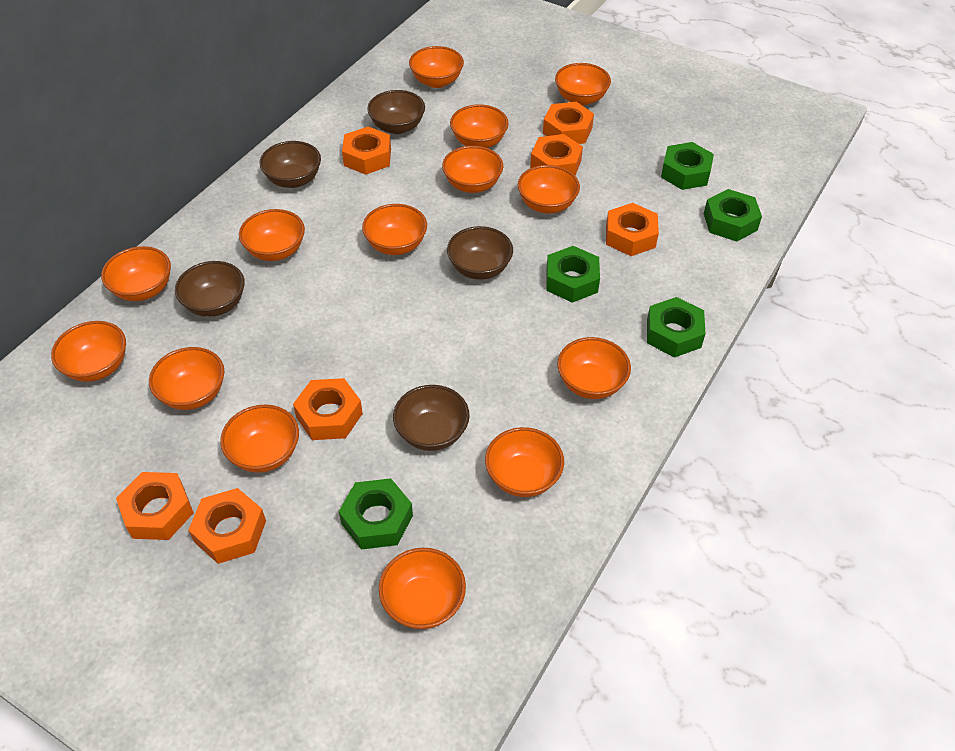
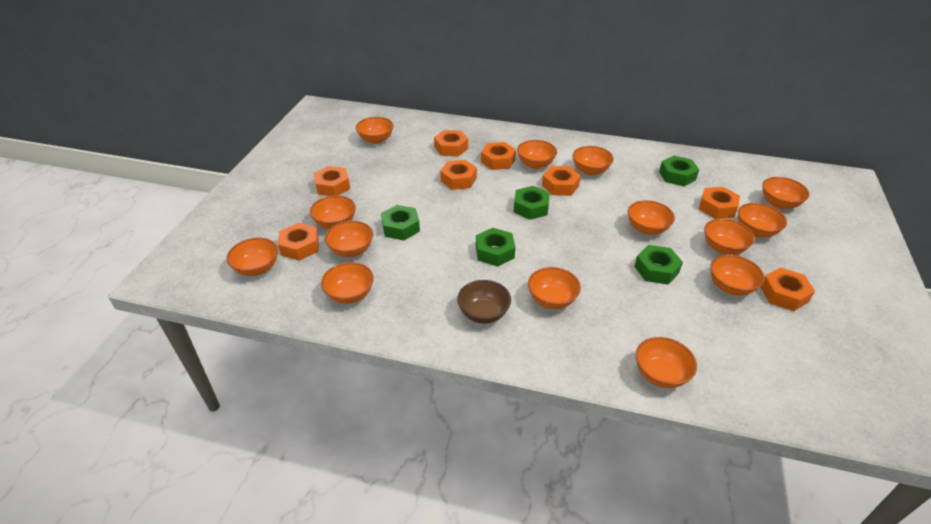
brown bowl: 5 -> 1
orange nut: 7 -> 8

